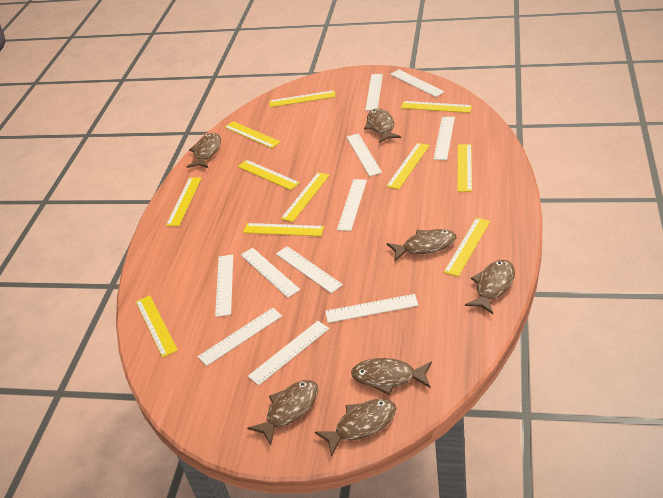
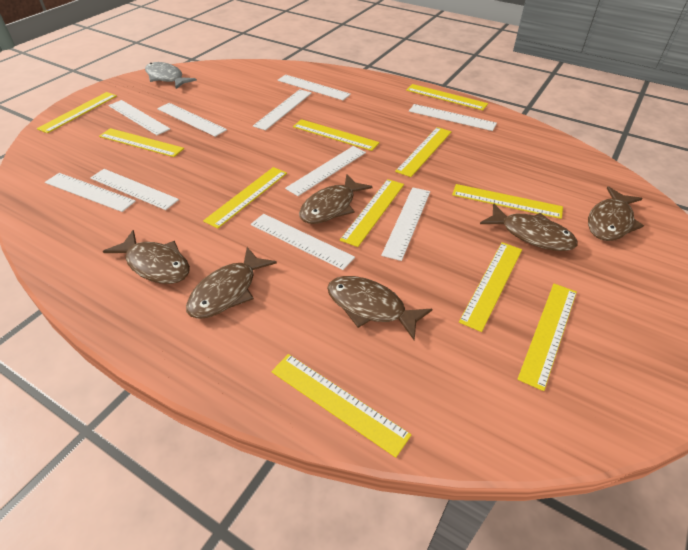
brown fish: 7 -> 6
grey fish: 0 -> 1
white ruler: 11 -> 10

